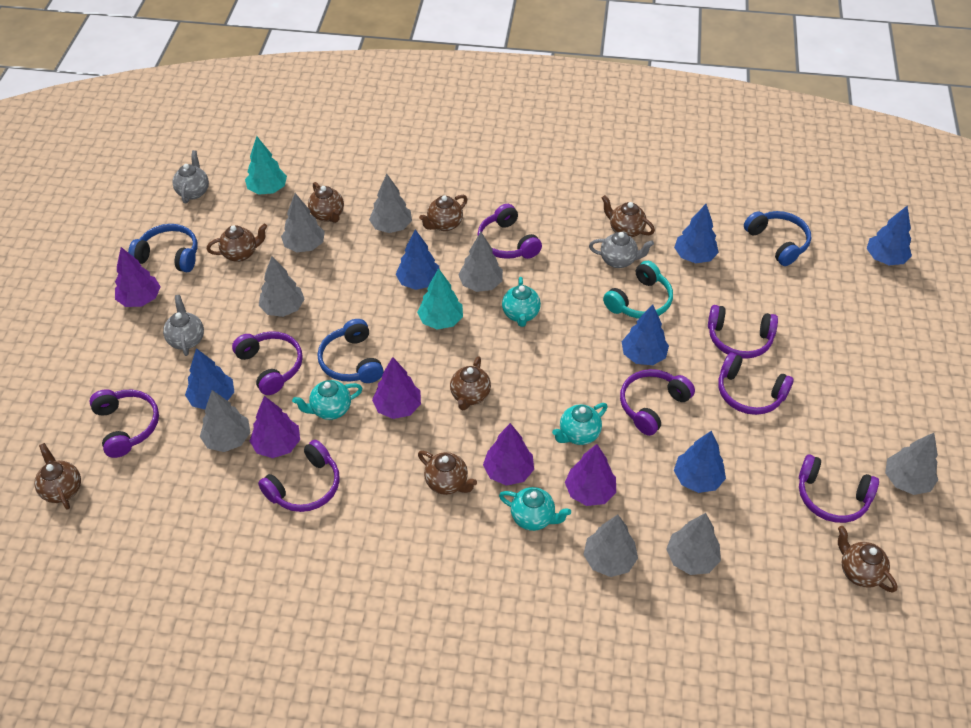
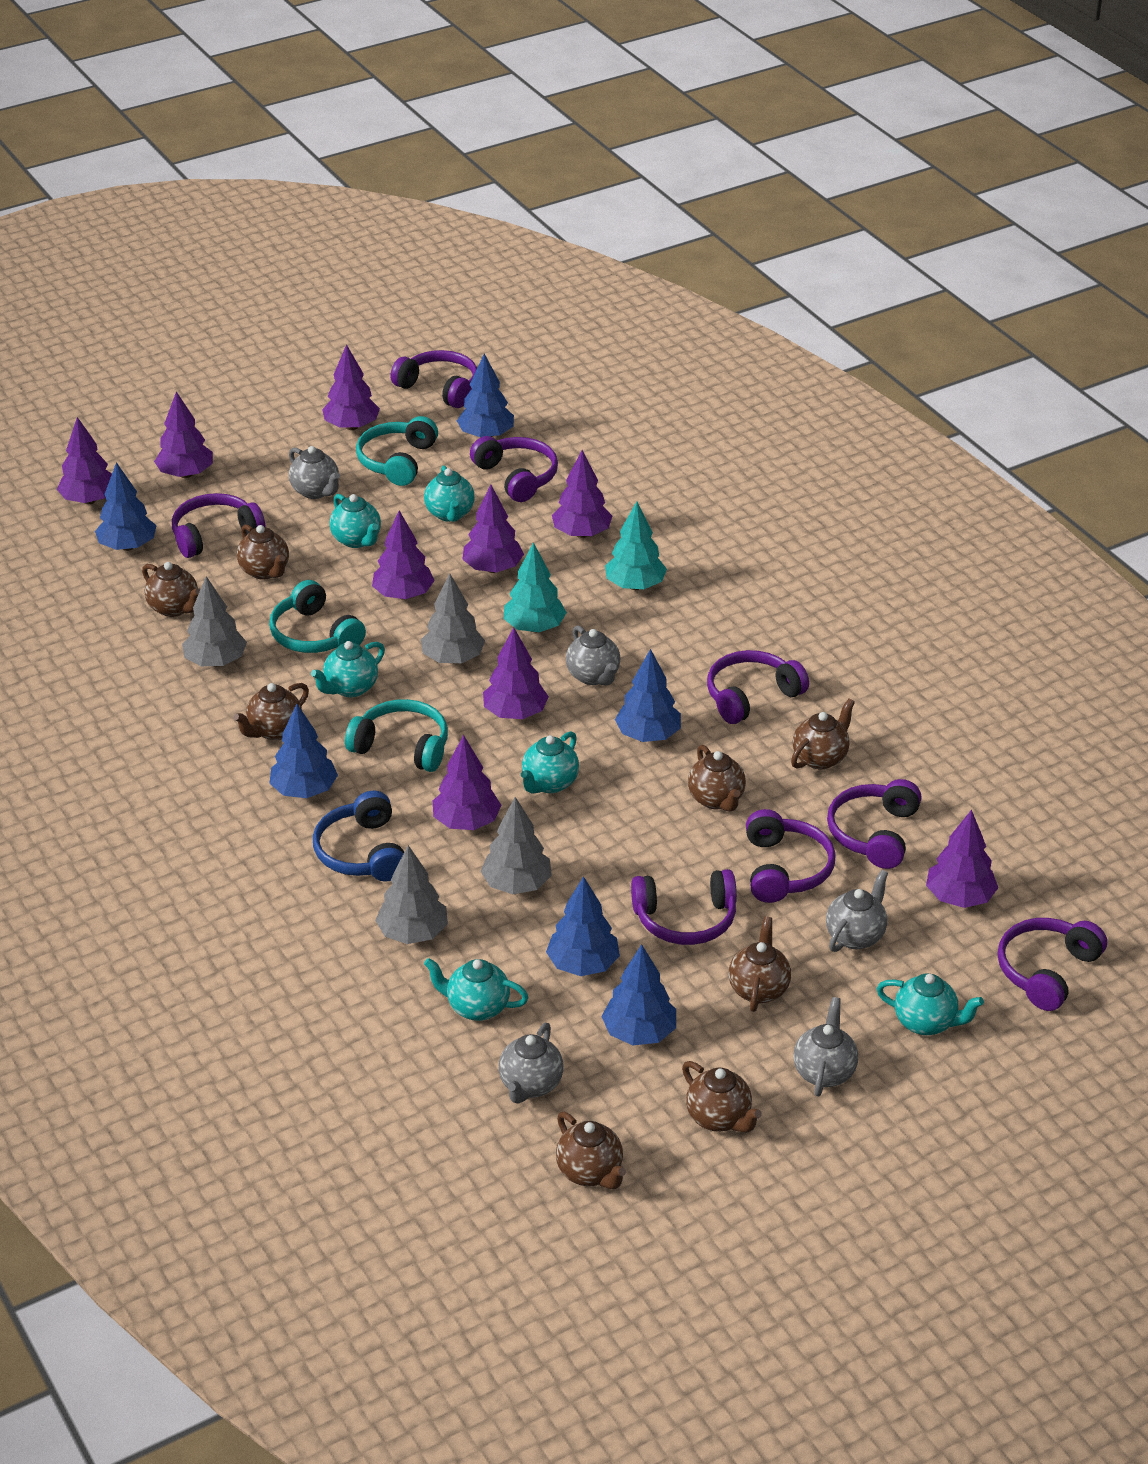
blue headphones: 3 -> 1
grey teapot: 3 -> 5
grey tree: 8 -> 4
purple tree: 5 -> 9
turquoise headphones: 1 -> 3
turquoise teapot: 4 -> 6

